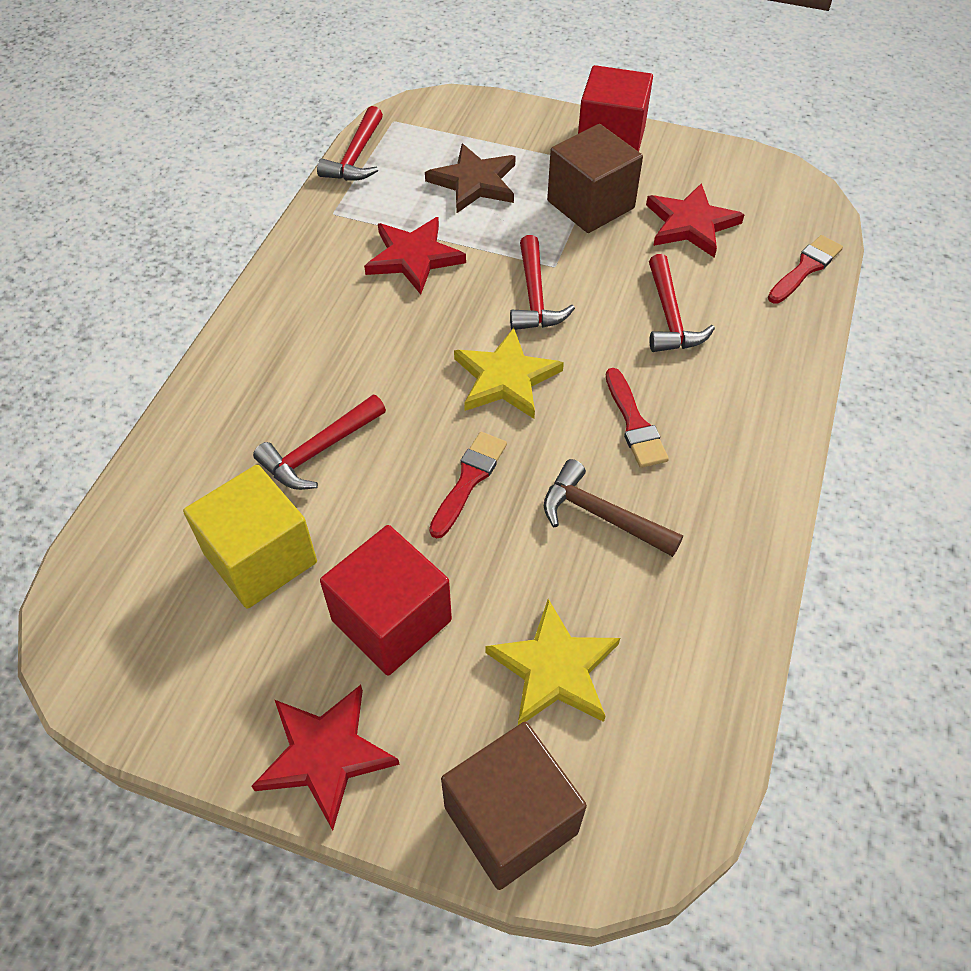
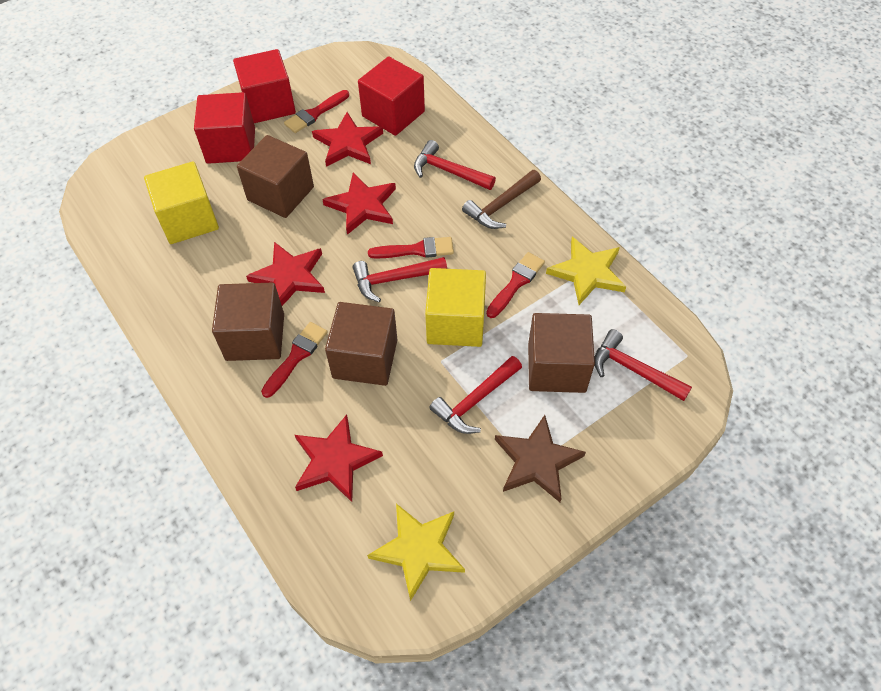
brown cube: 2 -> 4
red brush: 3 -> 4
red cube: 2 -> 3
red star: 3 -> 4
yellow cube: 1 -> 2

